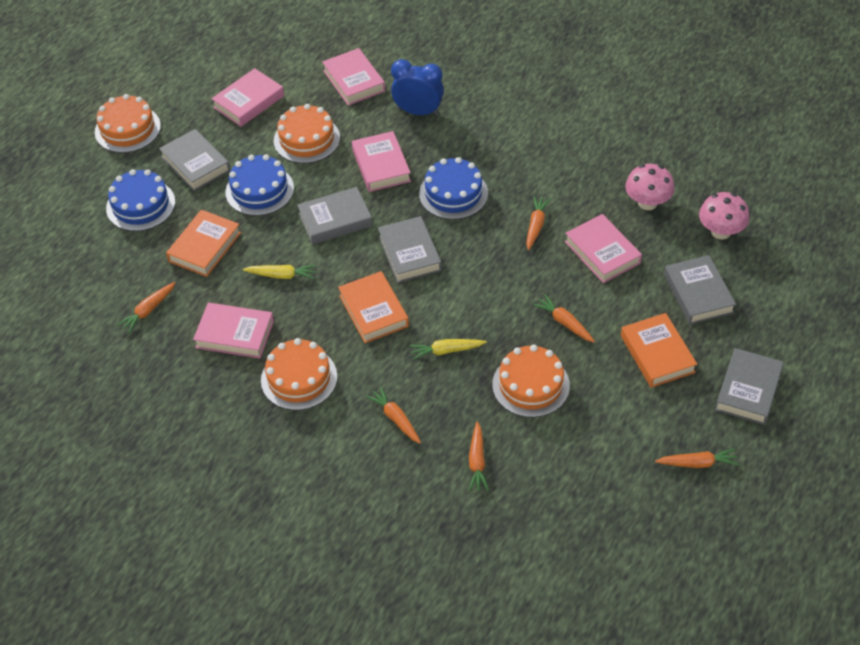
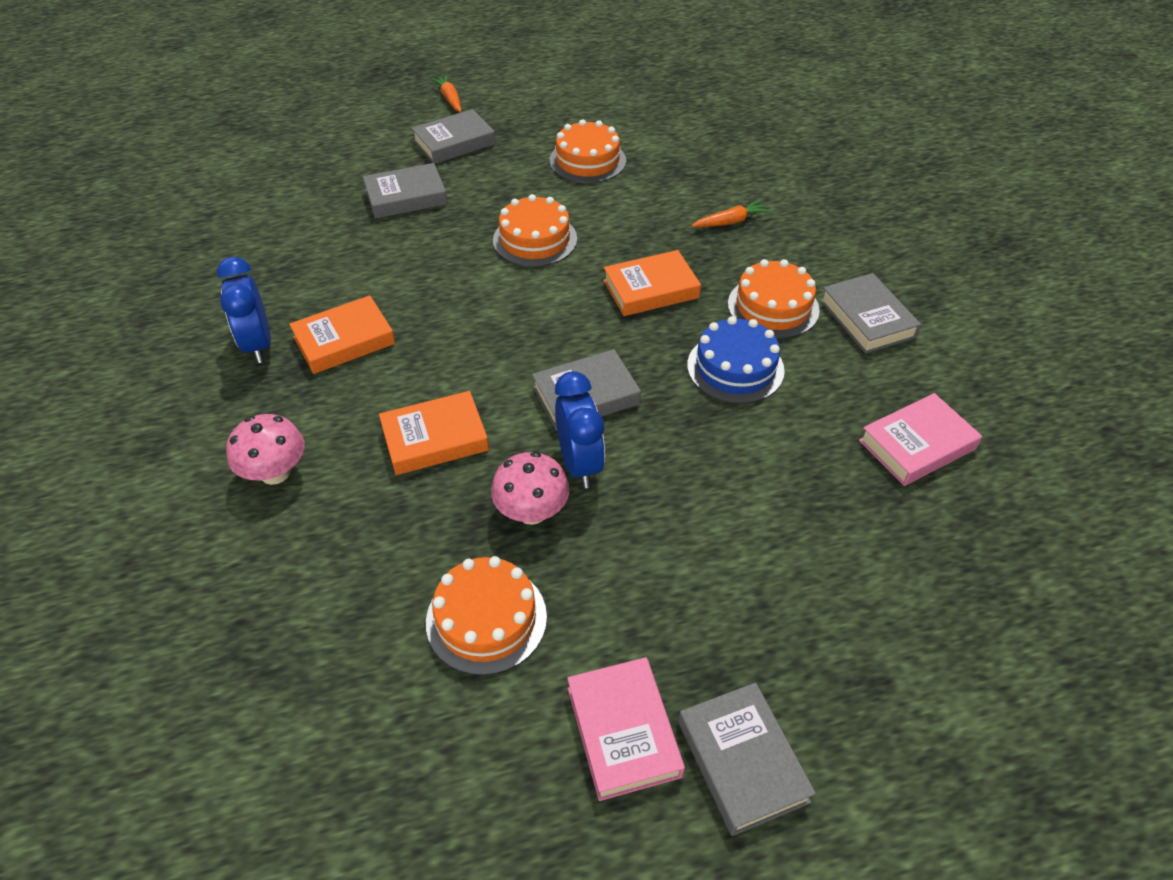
blue cake: 3 -> 1
blue clock: 1 -> 2
orange carrot: 6 -> 2
pink book: 5 -> 2
yellow carrot: 2 -> 0

